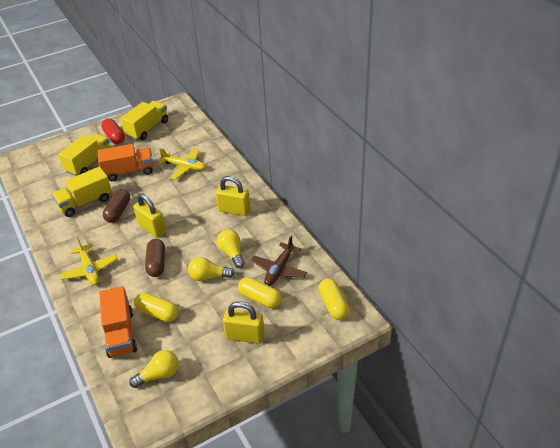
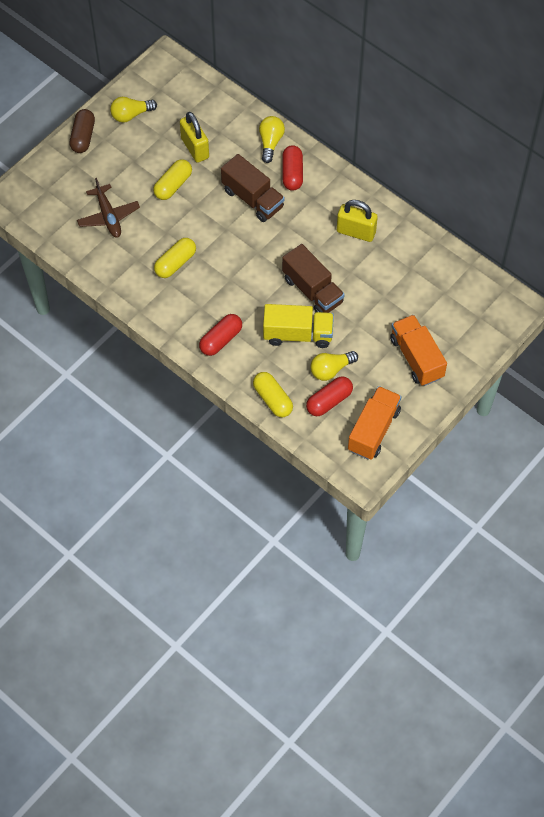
brown capsule: 2 -> 1
brown truck: 0 -> 2
red capsule: 1 -> 3
yellow padlock: 3 -> 2
yellow plane: 2 -> 0
yellow truck: 3 -> 1

